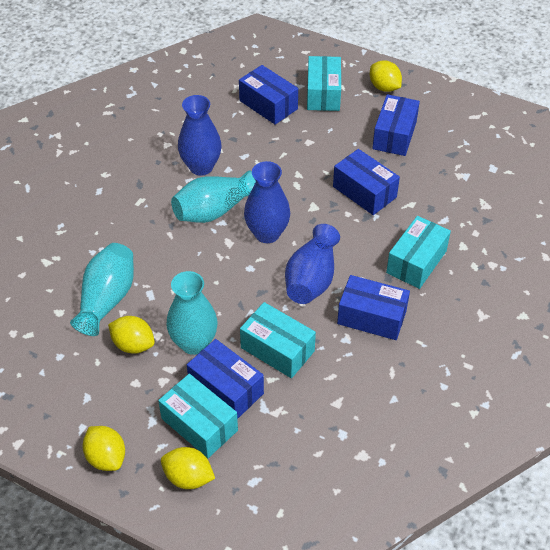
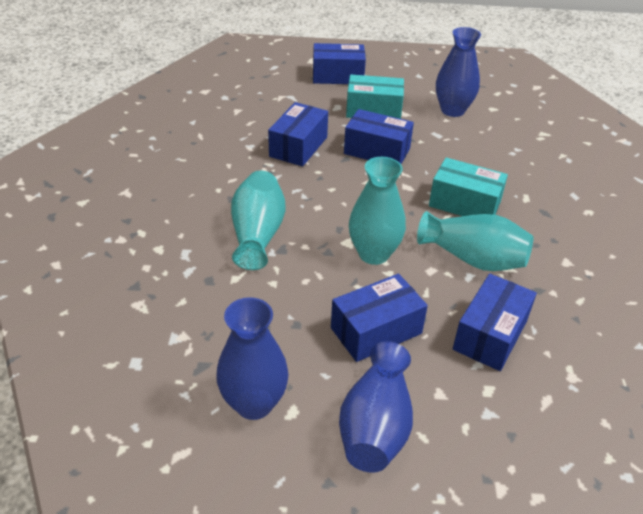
turquoise box: 4 -> 2
yellow lemon: 4 -> 0

